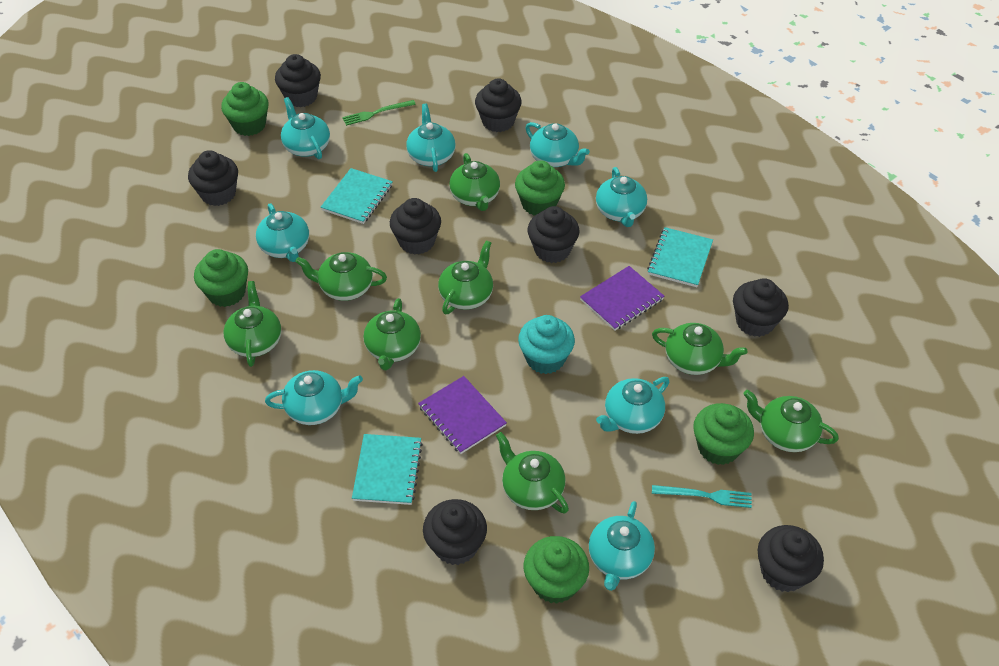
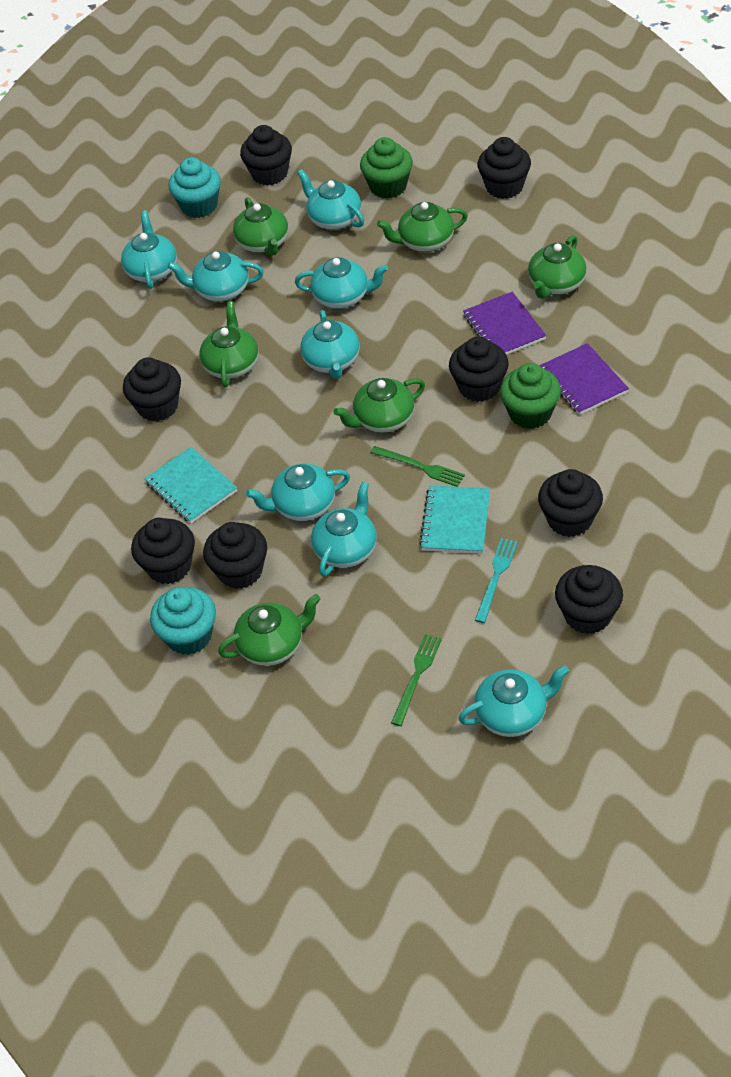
green cupcake: 5 -> 2
green fork: 1 -> 2
green teapot: 8 -> 6
turquoise cupcake: 1 -> 2
turquoise notebook: 3 -> 2

